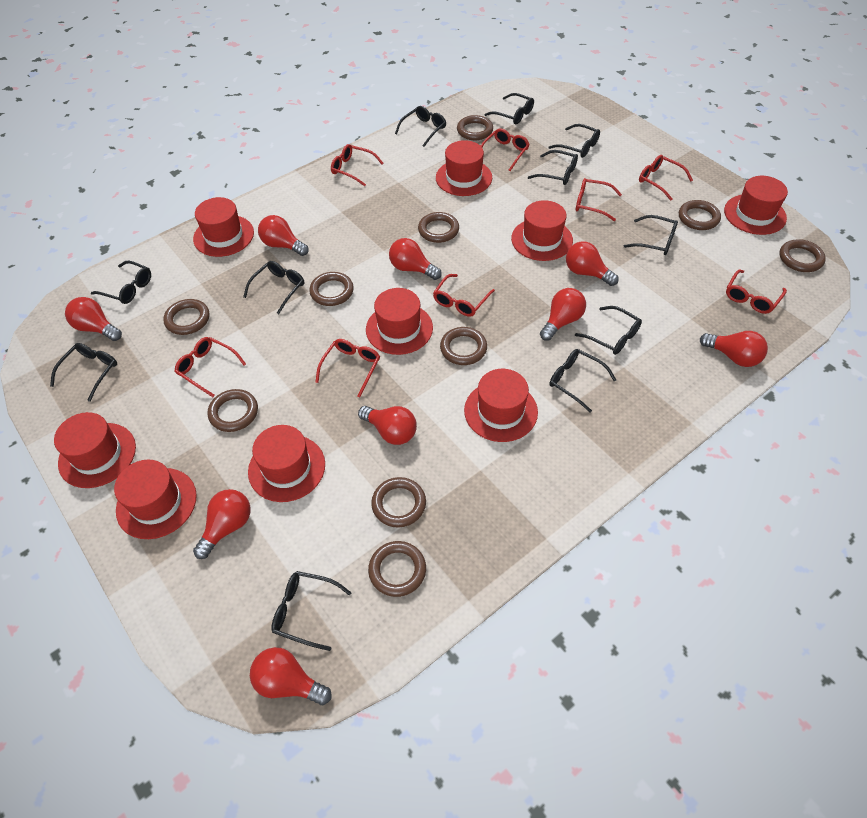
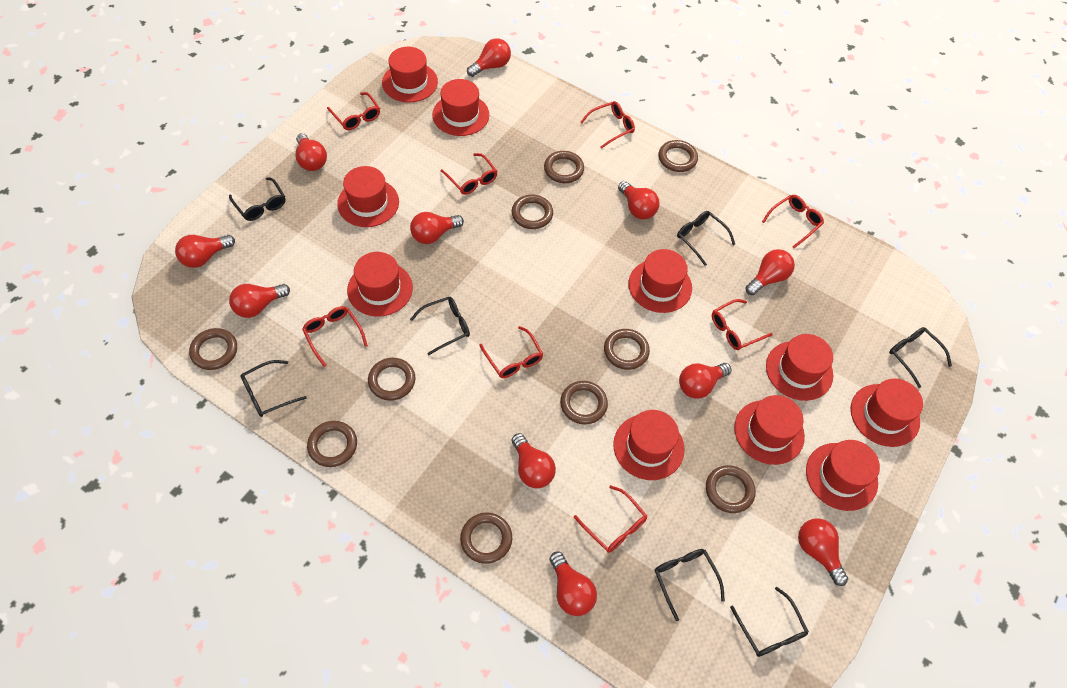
black glasses: 11 -> 7
red hat: 9 -> 10
red light bulb: 9 -> 11

